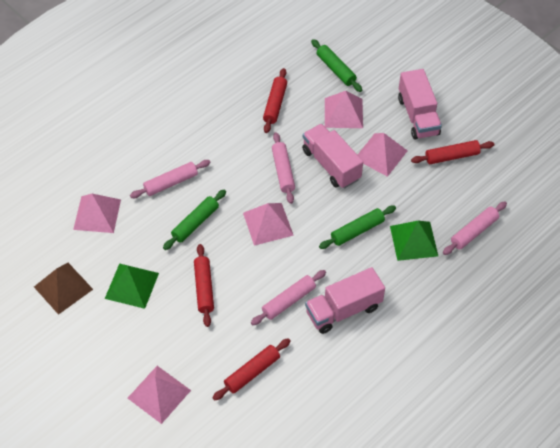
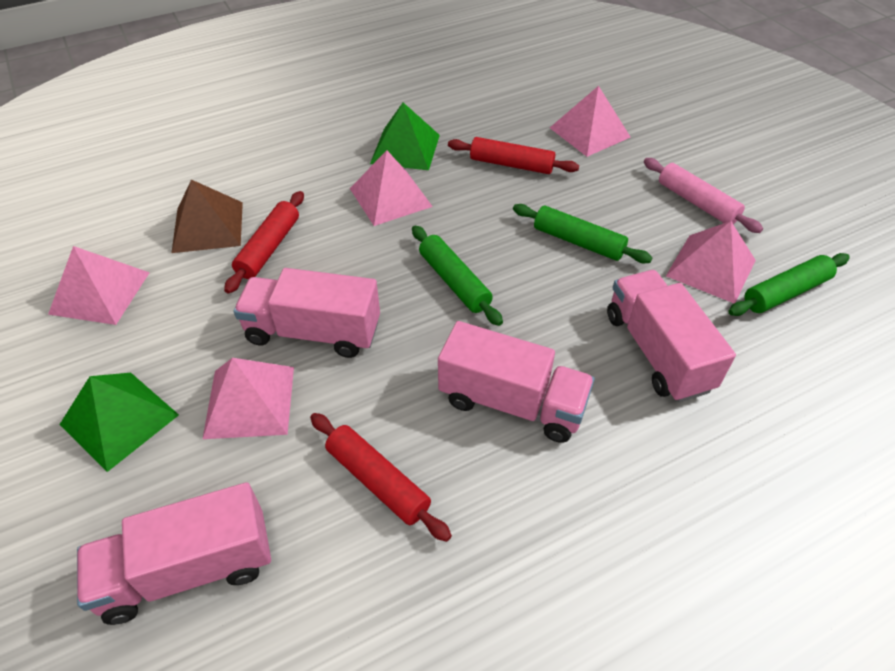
pink rolling pin: 4 -> 1
pink truck: 3 -> 4
red rolling pin: 4 -> 3

